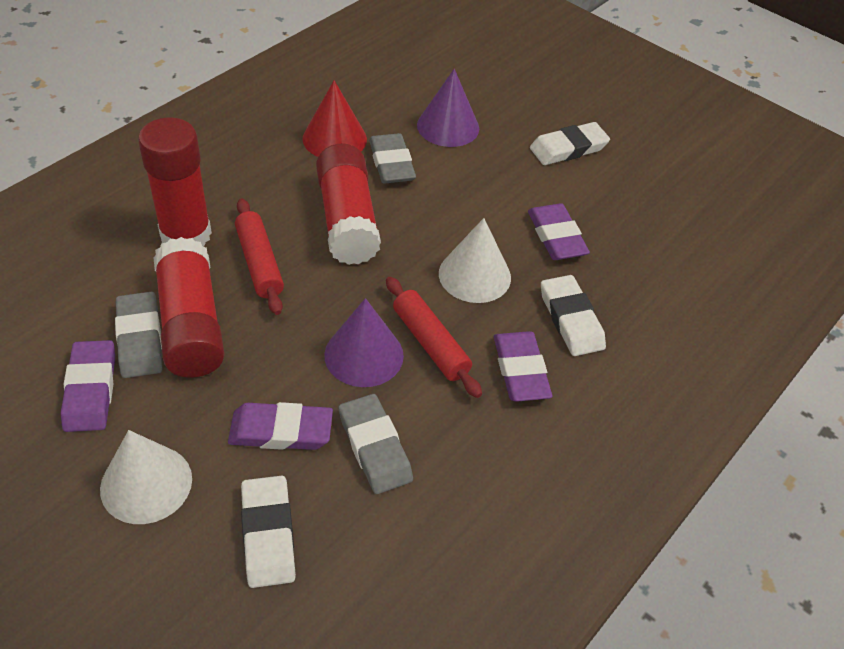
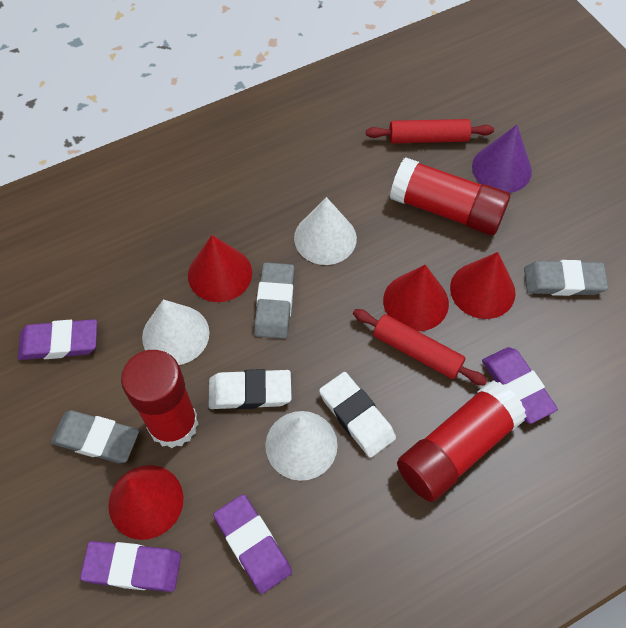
purple cone: 2 -> 1
red cone: 1 -> 4
white cone: 2 -> 3
white eraser: 3 -> 2

